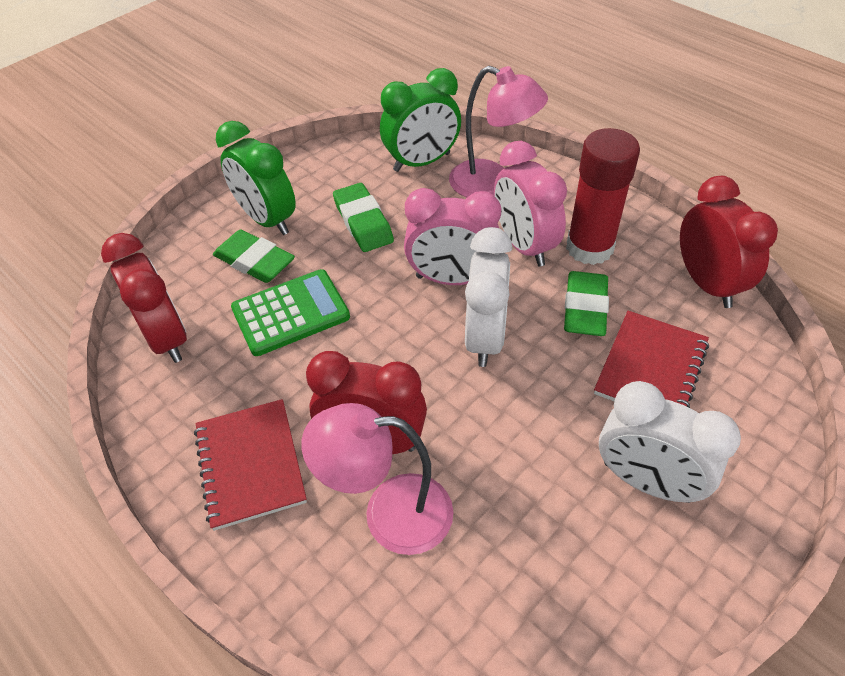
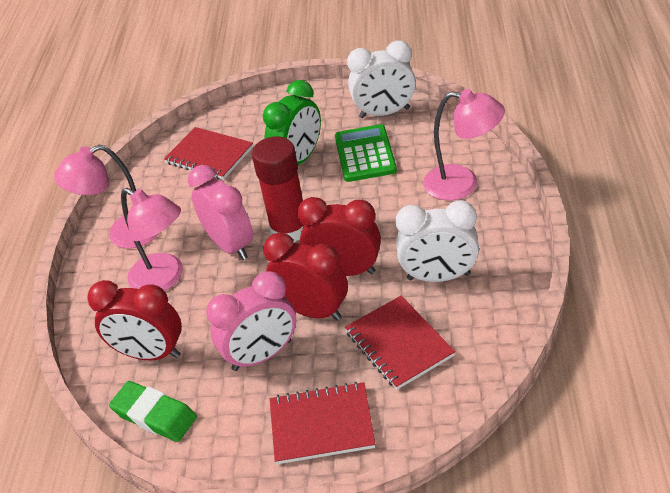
green clock: 2 -> 1
green eraser: 3 -> 1
pink lamp: 2 -> 3
red notebook: 2 -> 3

